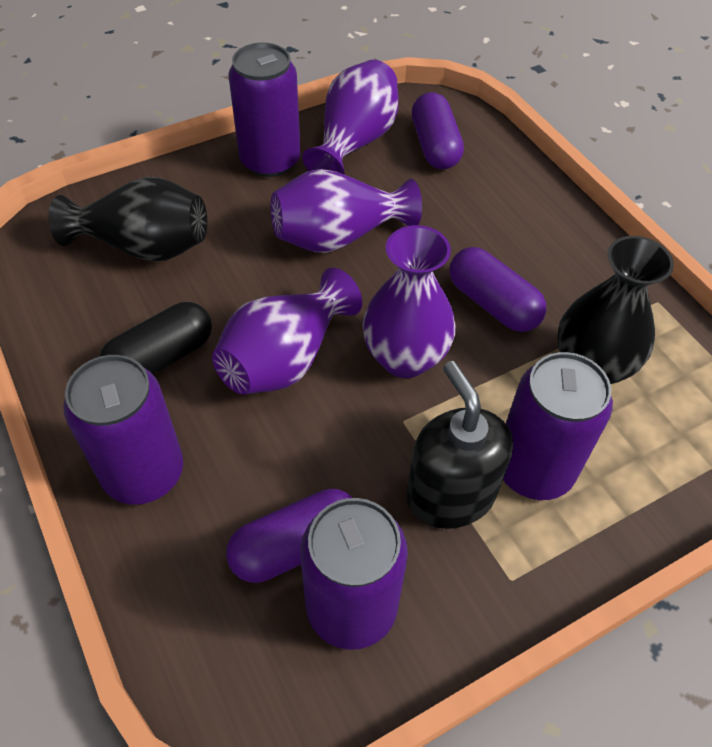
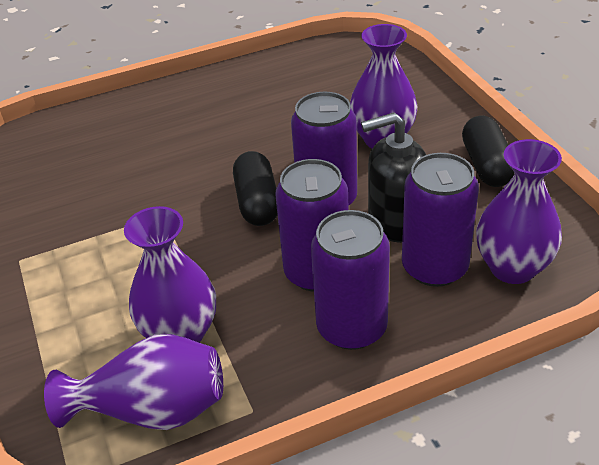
black capsule: 1 -> 2
black vase: 2 -> 0
purple capsule: 3 -> 0

